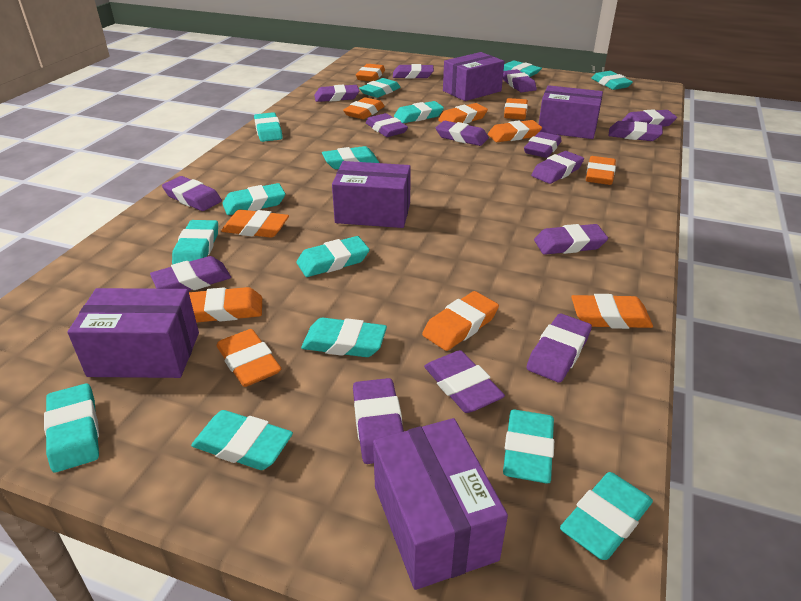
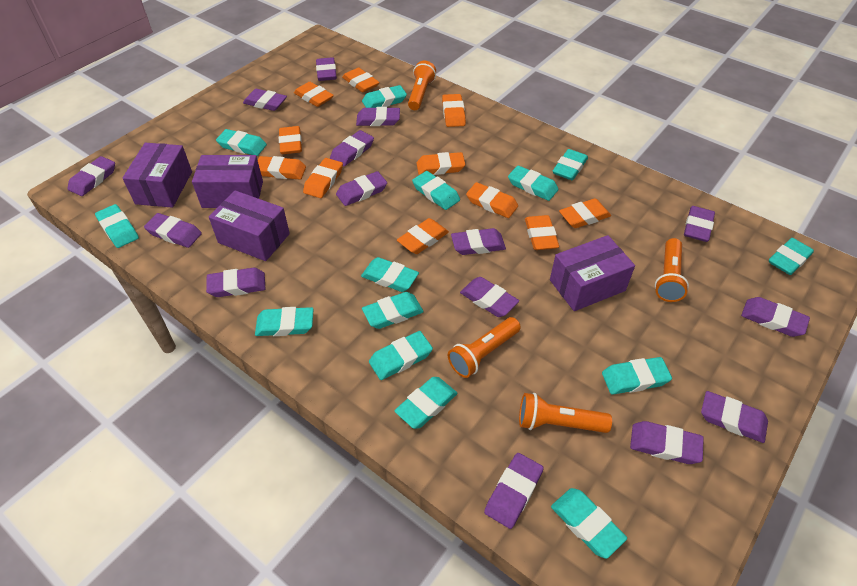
orange flashlight: 0 -> 4
purple box: 5 -> 4

